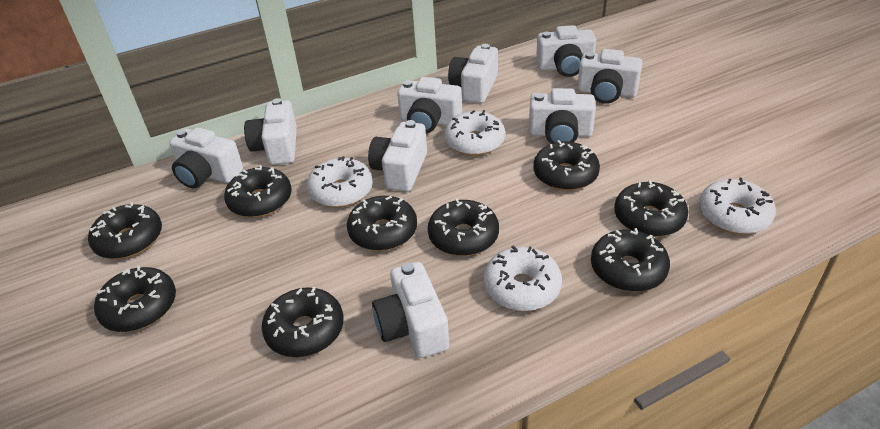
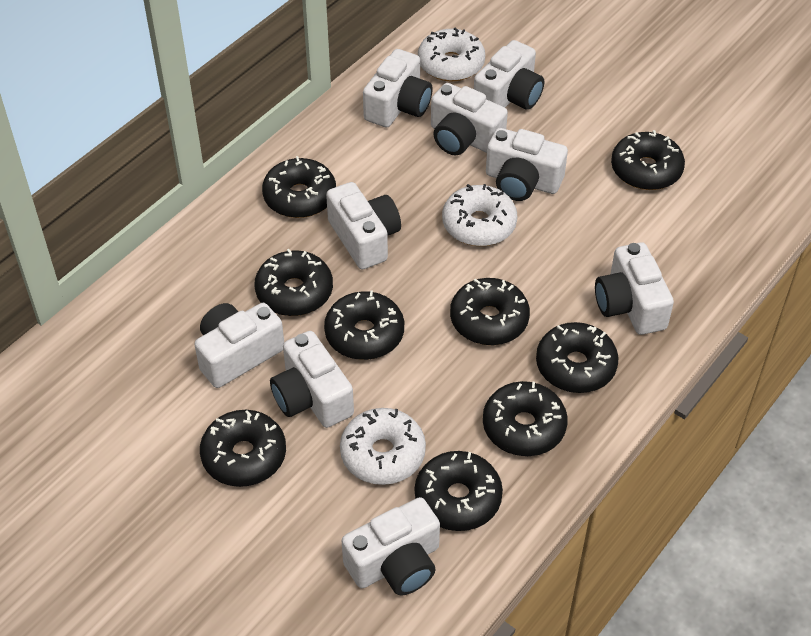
white donut: 4 -> 3

